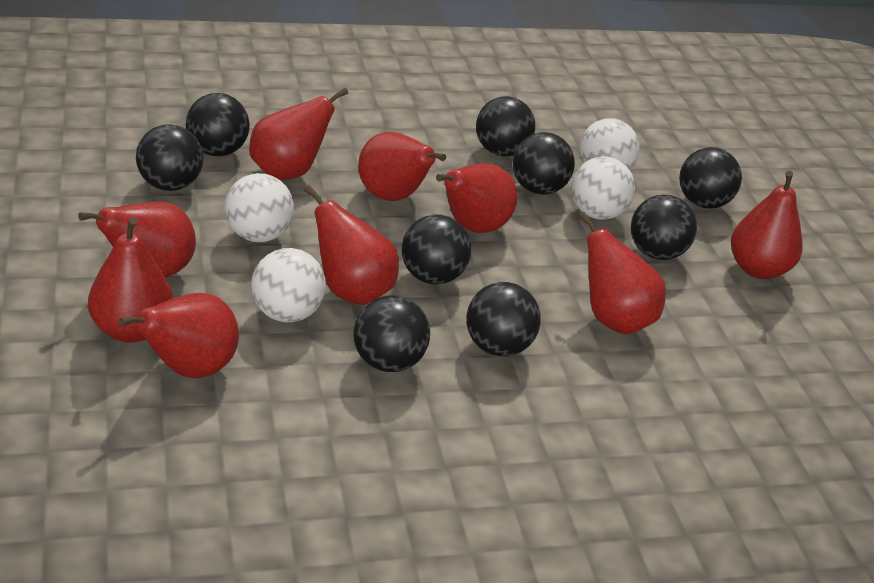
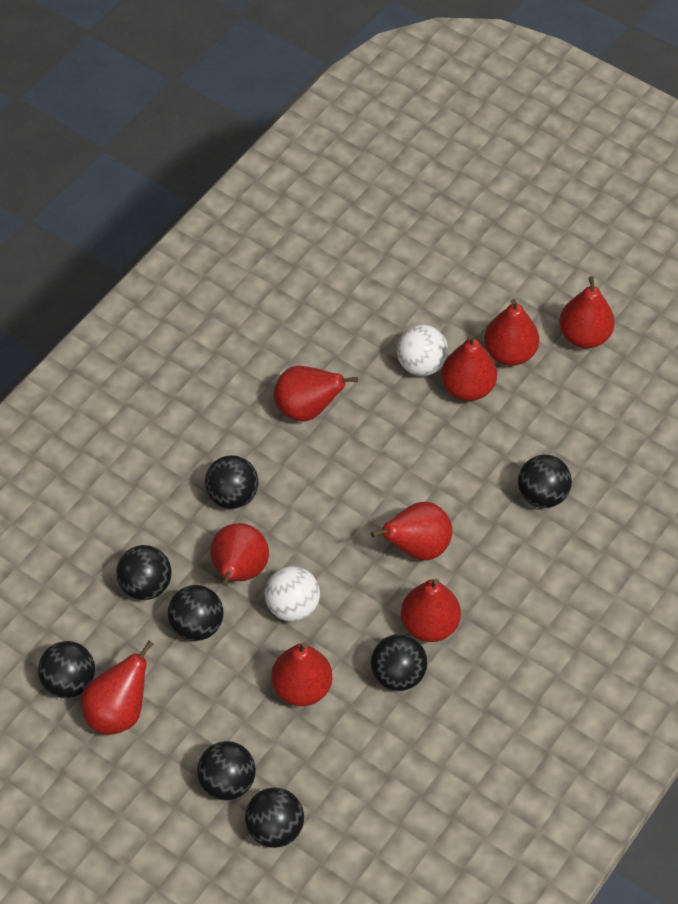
black ball: 9 -> 8
white ball: 4 -> 2

